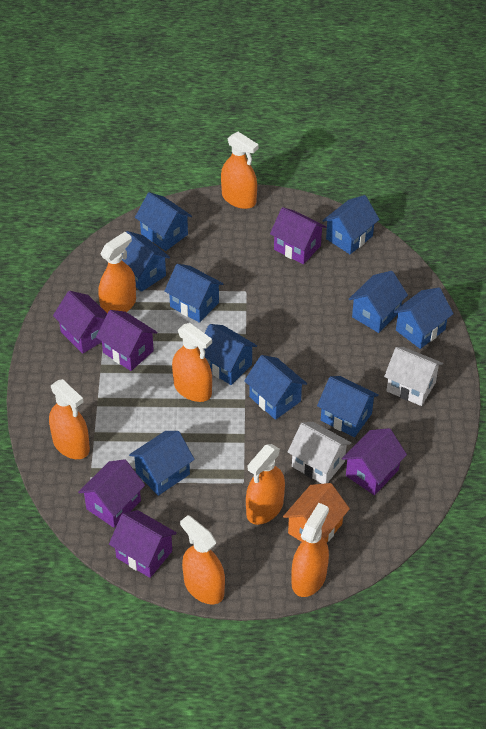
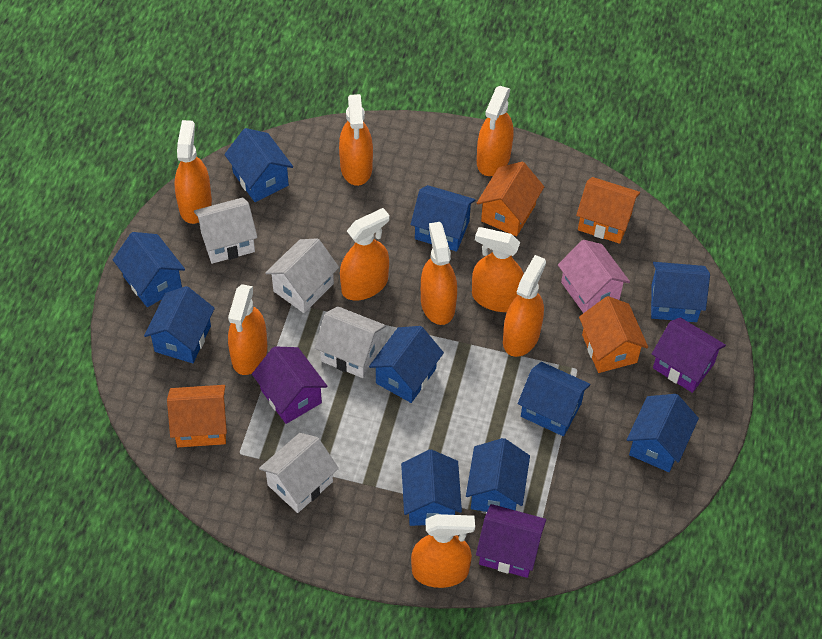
orange house: 1 -> 4
orange spray bottle: 7 -> 9
pink house: 0 -> 1
purple house: 6 -> 3
white house: 2 -> 4

